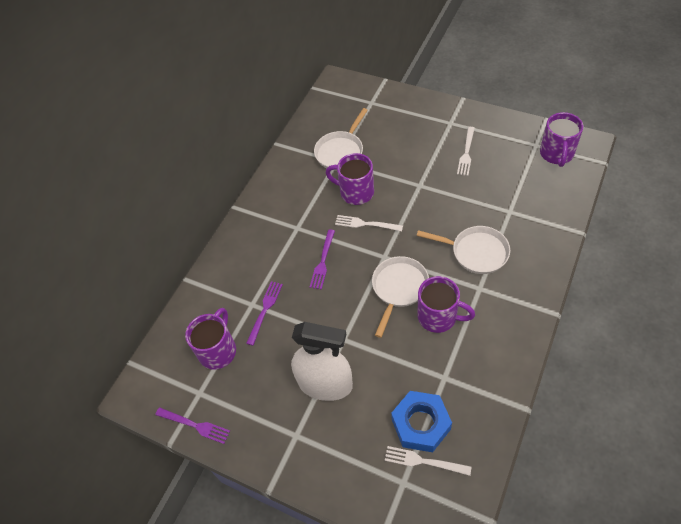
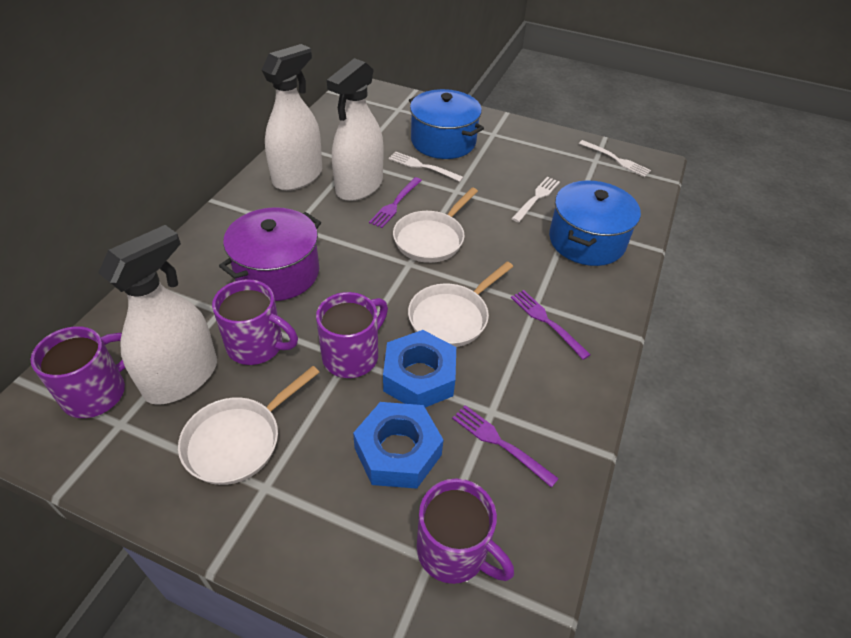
blue nut: 1 -> 2
blue pot: 0 -> 2
purple pot: 0 -> 1
white spray bottle: 1 -> 3

